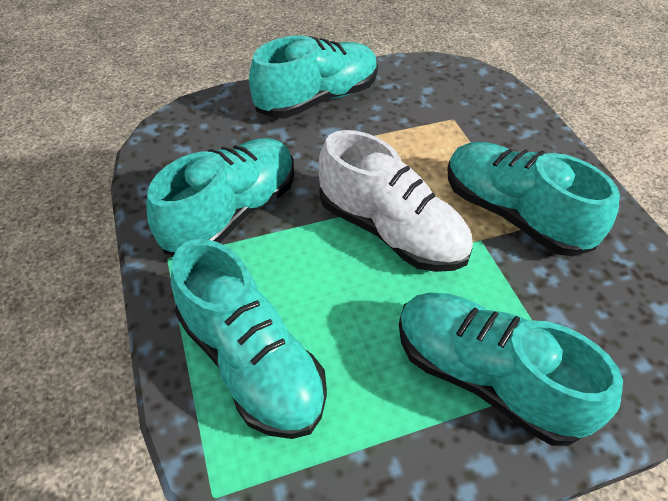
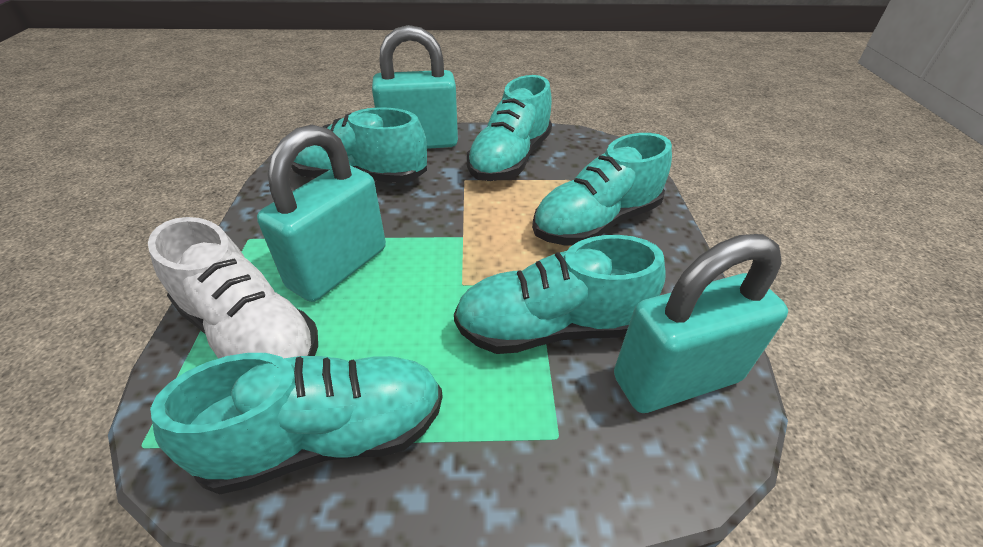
turquoise padlock: 0 -> 3

